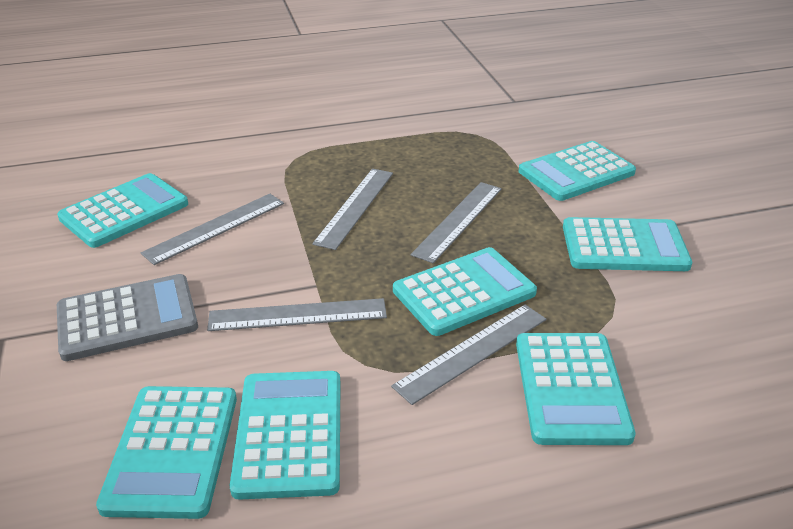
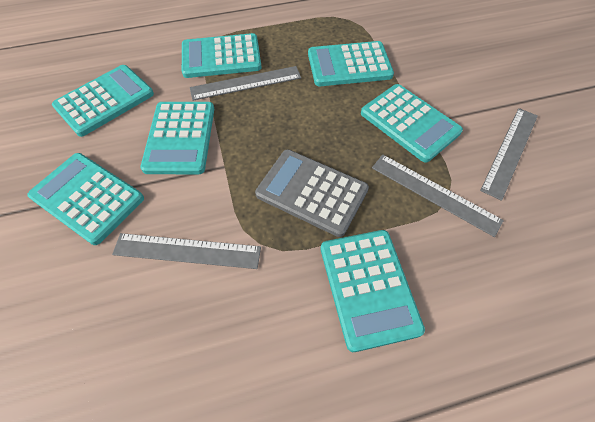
grey ruler: 5 -> 4

